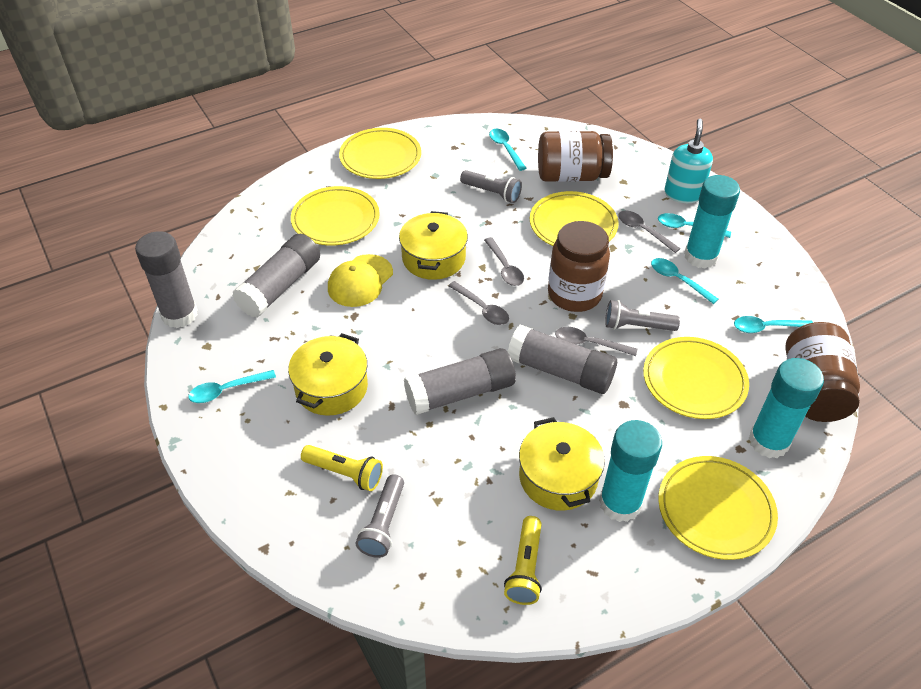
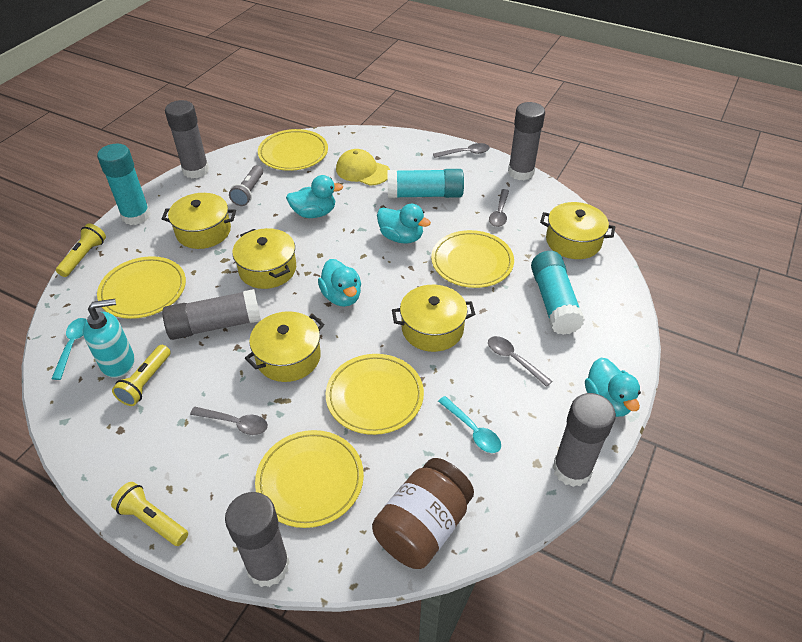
brown jar: 3 -> 1
grey flashlight: 3 -> 1
grey glue stick: 4 -> 5
turquoise duck: 0 -> 4
turquoise spoon: 5 -> 2
yellow flashlight: 2 -> 3
yellow pot: 3 -> 5

